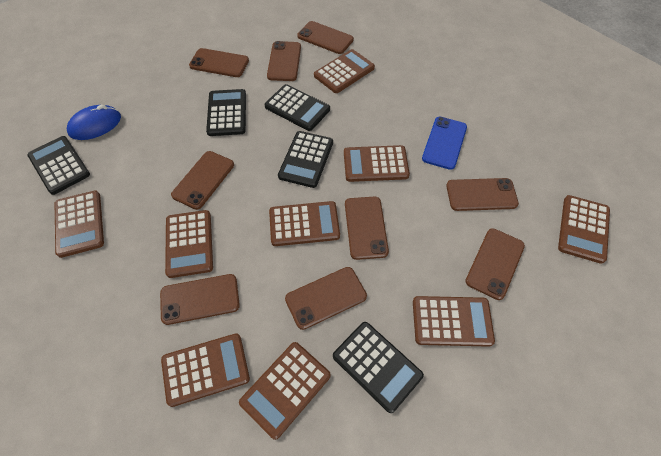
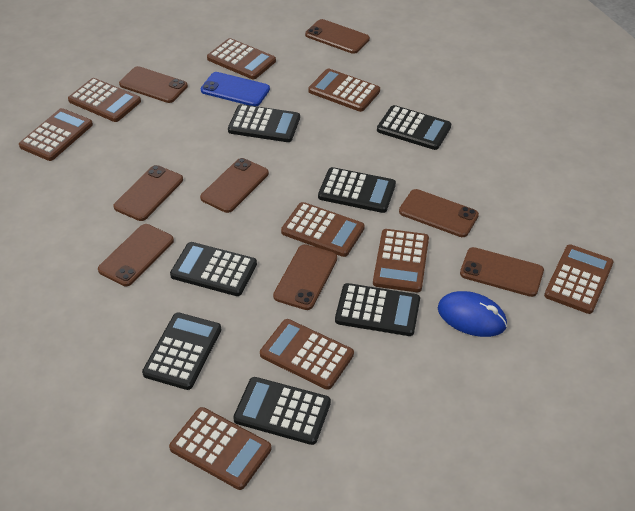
black calculator: 5 -> 7
brown phone: 9 -> 8

